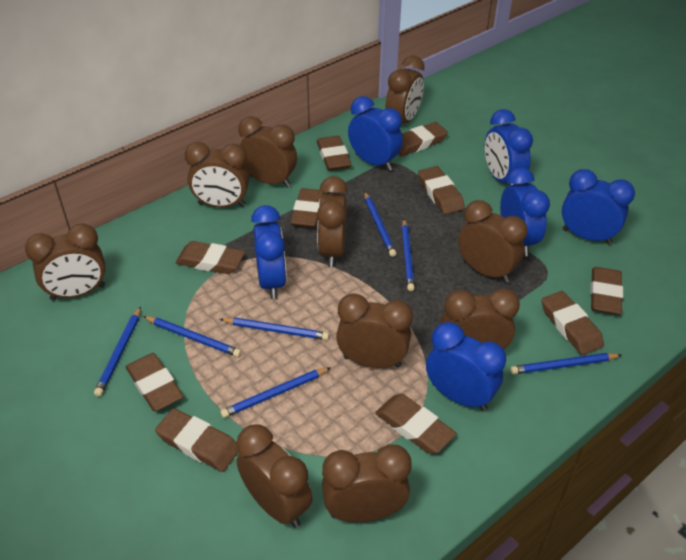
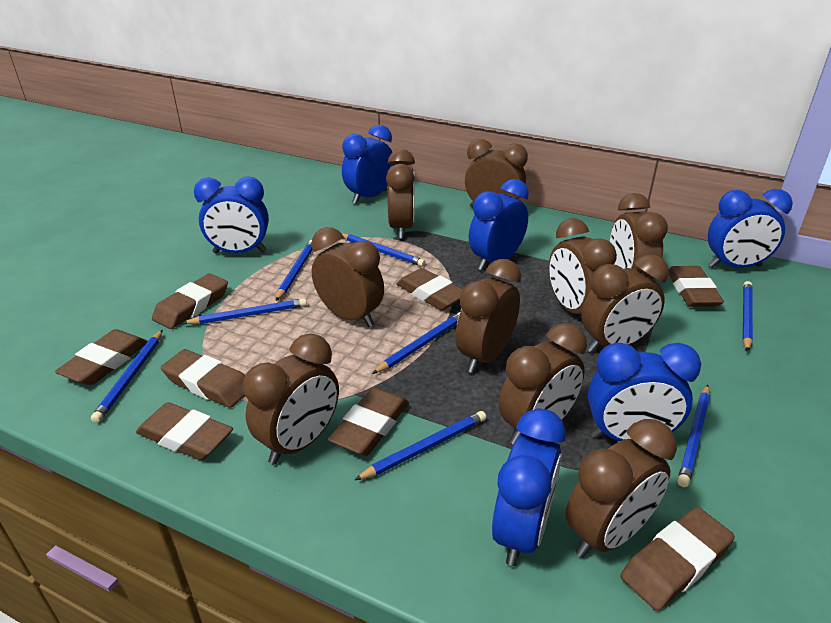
blue pencil: 7 -> 8
brown eraser: 10 -> 8

